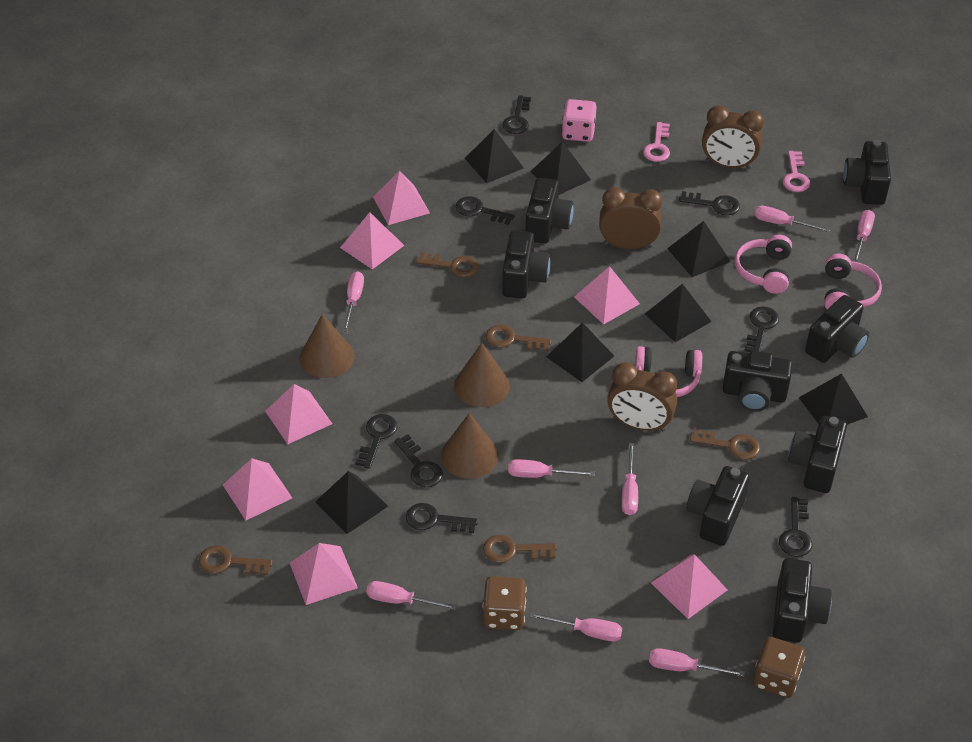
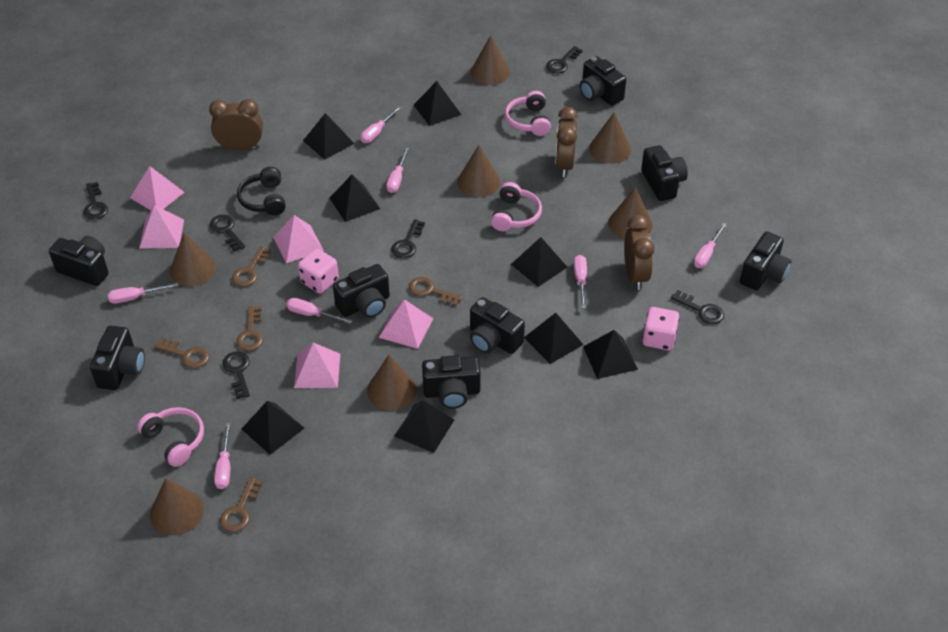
black headphones: 0 -> 1
black key: 8 -> 6
black pyramid: 7 -> 8
brown cone: 3 -> 7
brown dice: 2 -> 0
pink dice: 1 -> 2
pink key: 2 -> 0
pink pyramid: 7 -> 5
pink screwdriver: 8 -> 7

